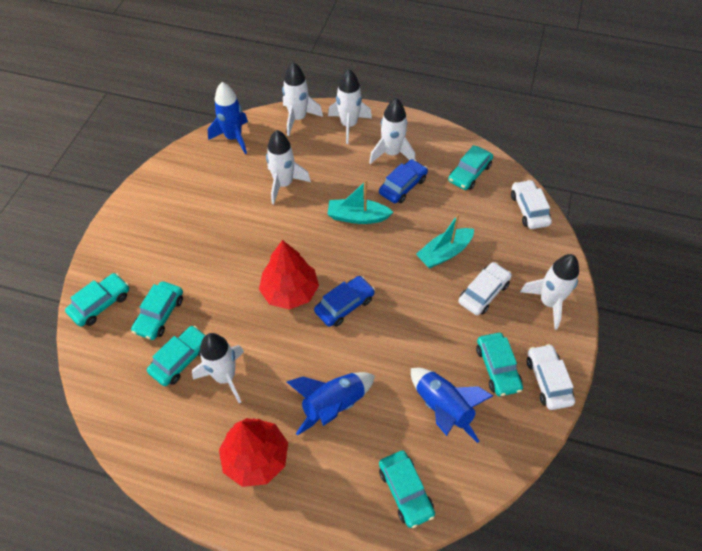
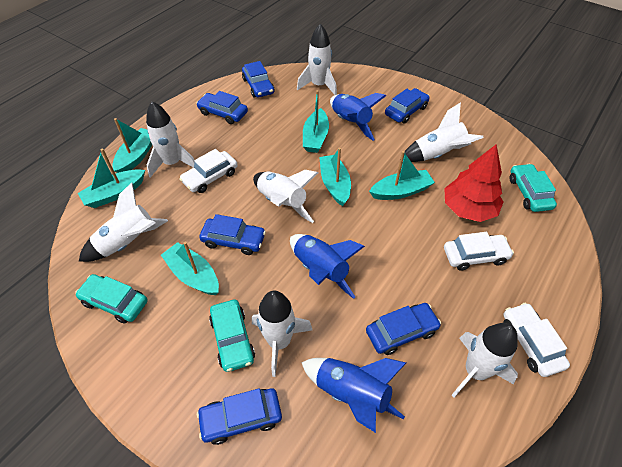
blue car: 2 -> 6
red tree: 2 -> 1
turquoise boat: 2 -> 6
turquoise car: 6 -> 3
white rocket: 6 -> 7

